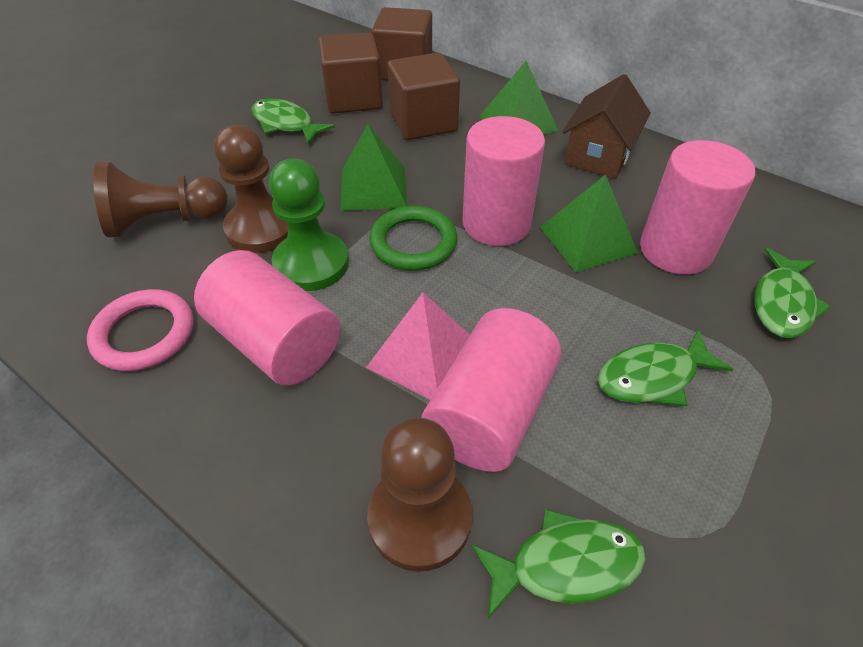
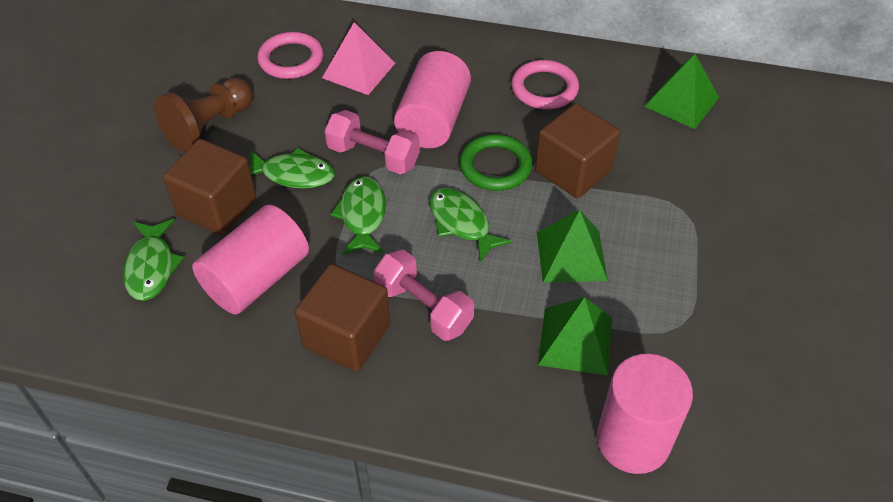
brown house: 1 -> 0
brown pawn: 3 -> 1
green pawn: 1 -> 0
pink cylinder: 4 -> 3
pink dumbbell: 0 -> 2
pink ring: 1 -> 2

